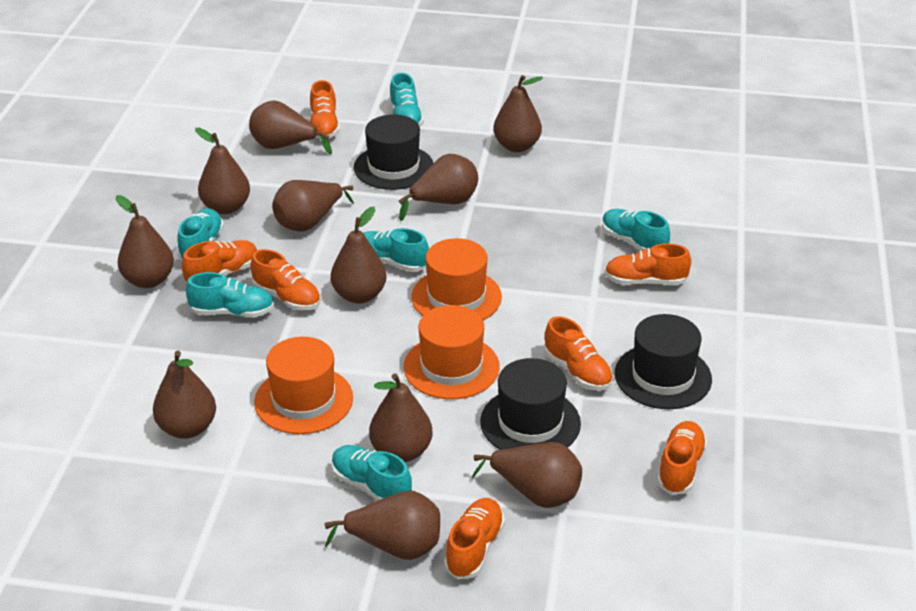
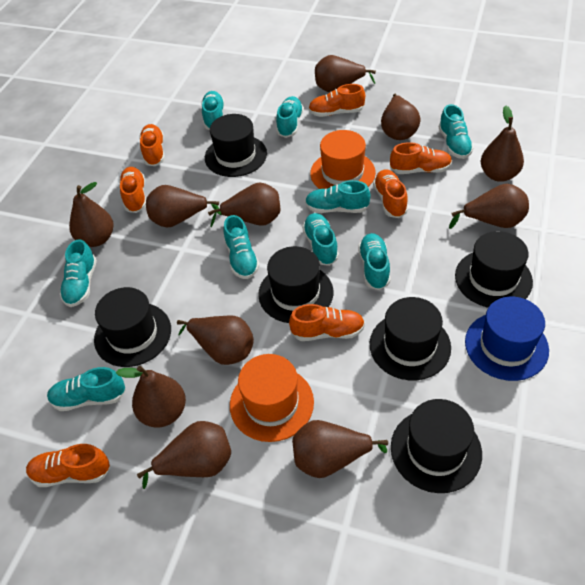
black hat: 3 -> 6
blue hat: 0 -> 1
orange hat: 3 -> 2
turquoise shoe: 6 -> 9

